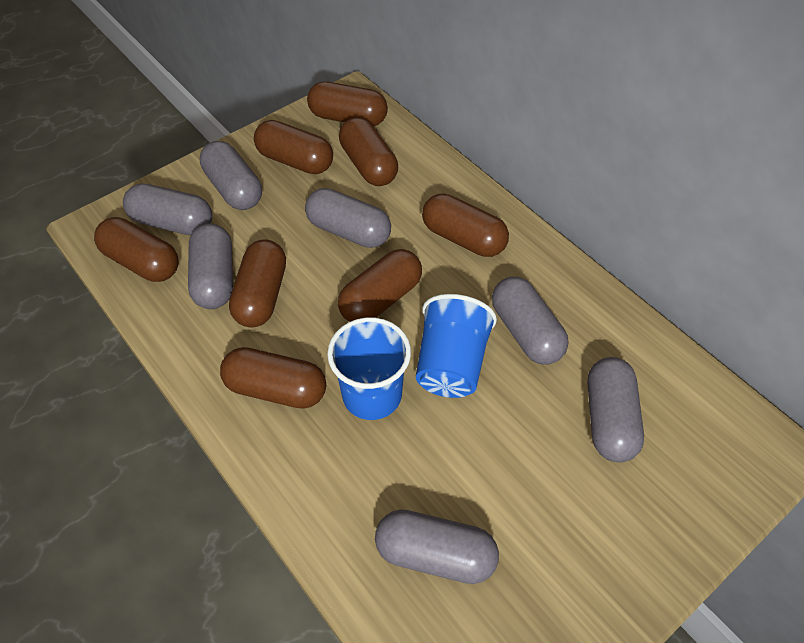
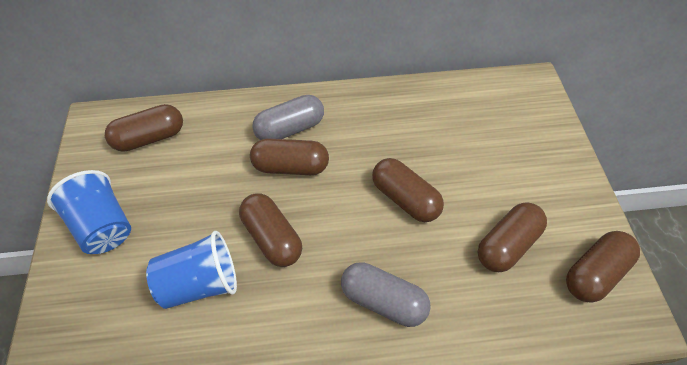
brown capsule: 8 -> 6
grey capsule: 7 -> 2

